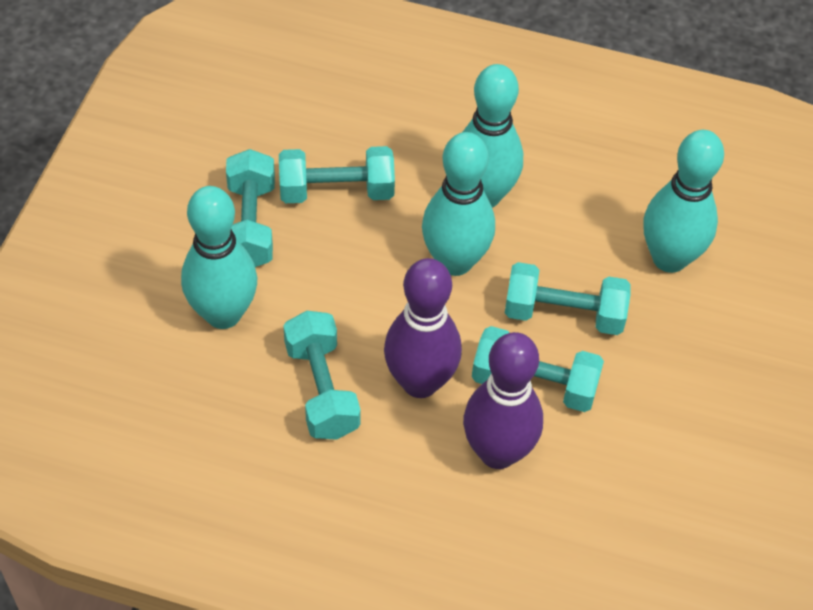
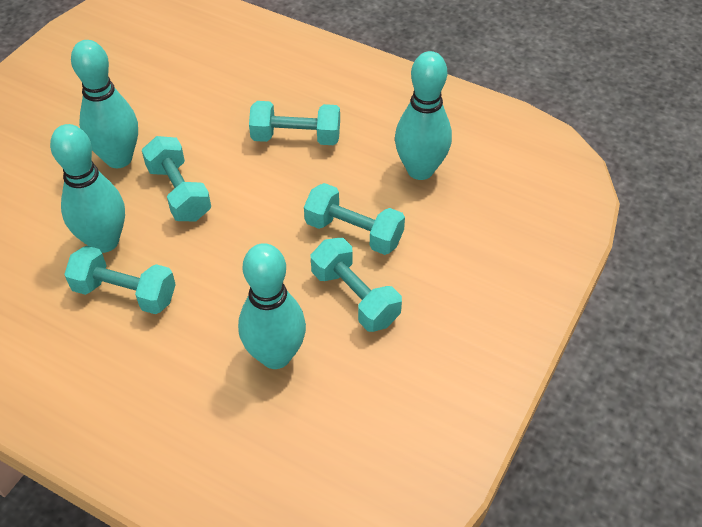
purple bowling pin: 2 -> 0

